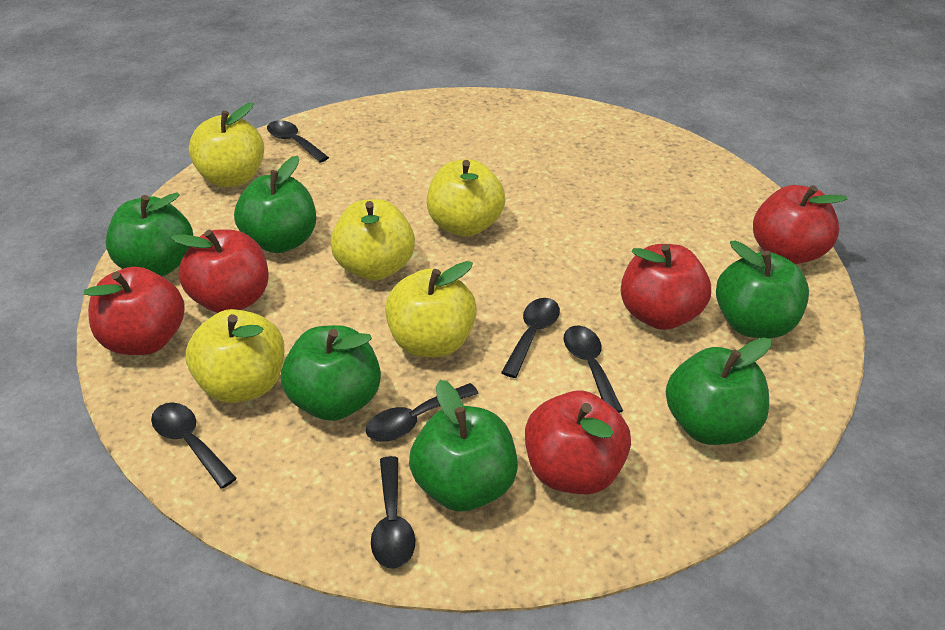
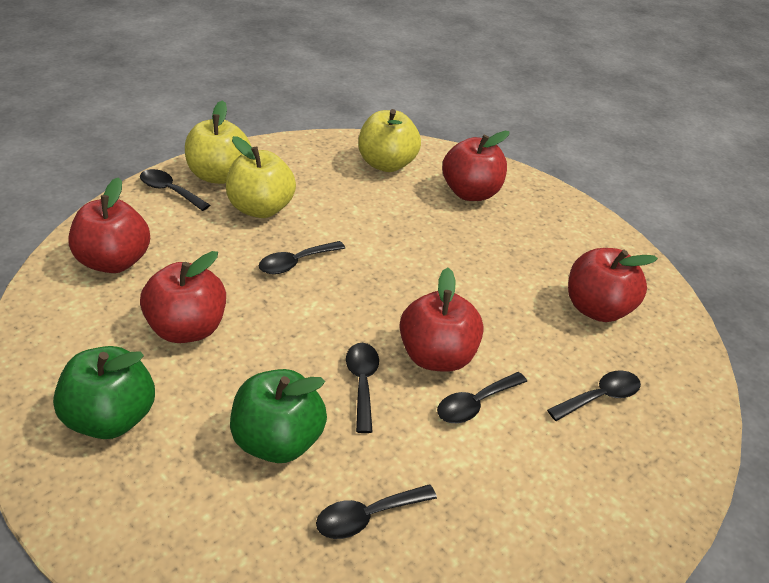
green apple: 6 -> 2
yellow apple: 5 -> 3

